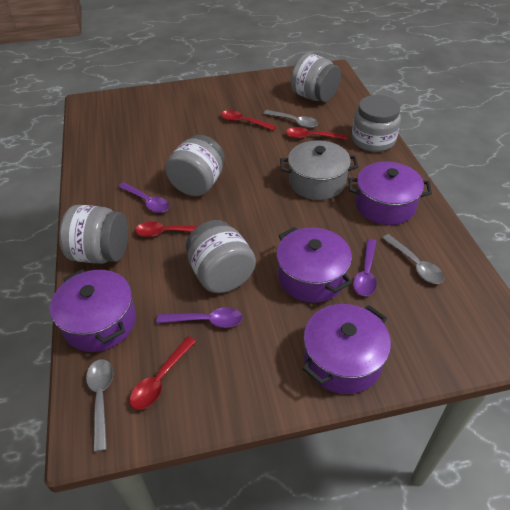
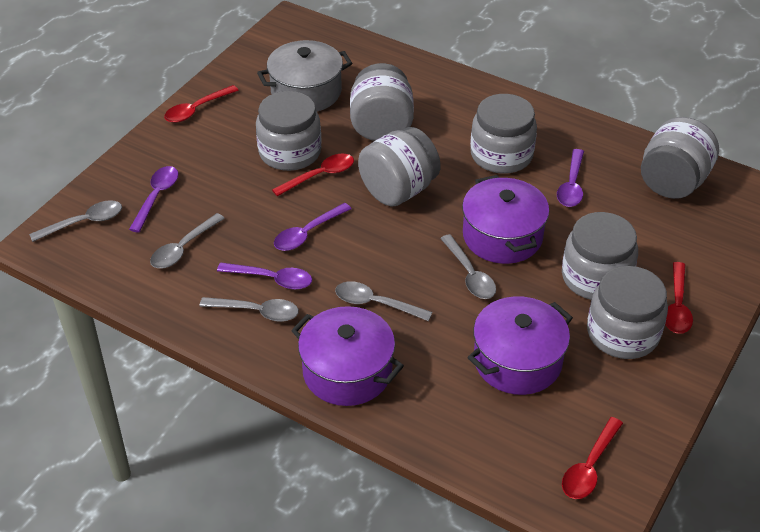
grey jar: 5 -> 7
grey spoon: 3 -> 5
purple pot: 4 -> 3
purple spoon: 3 -> 4

